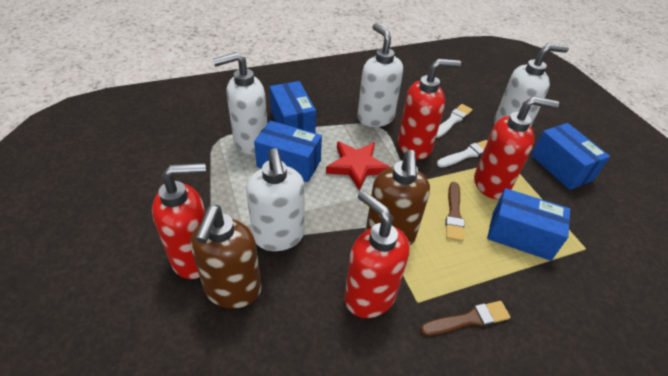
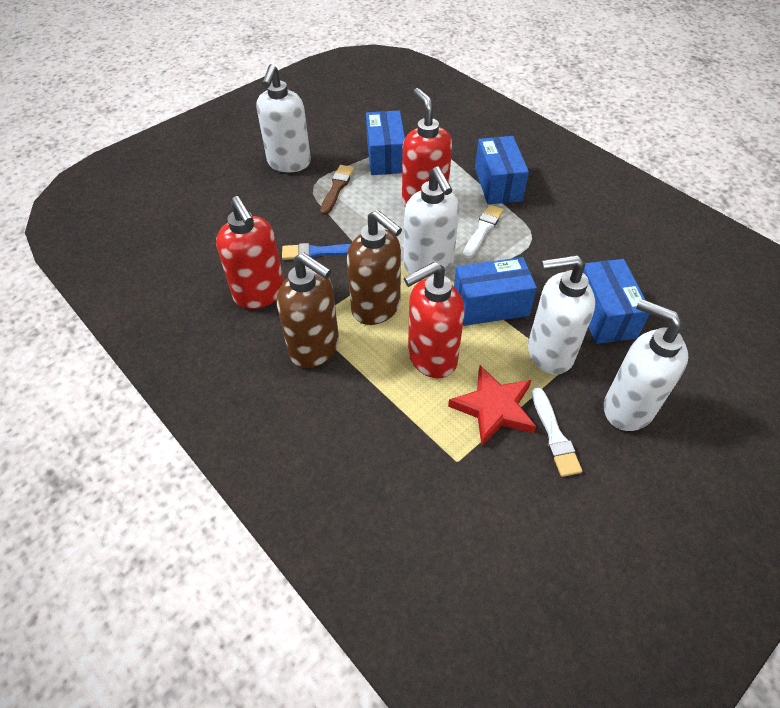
blue brush: 0 -> 1
brown brush: 2 -> 1
red soap dispenser: 4 -> 3

